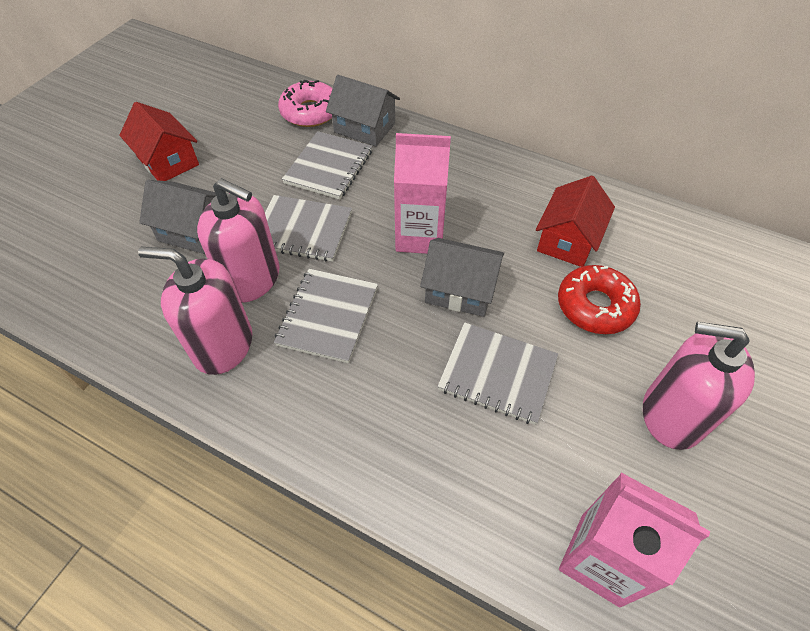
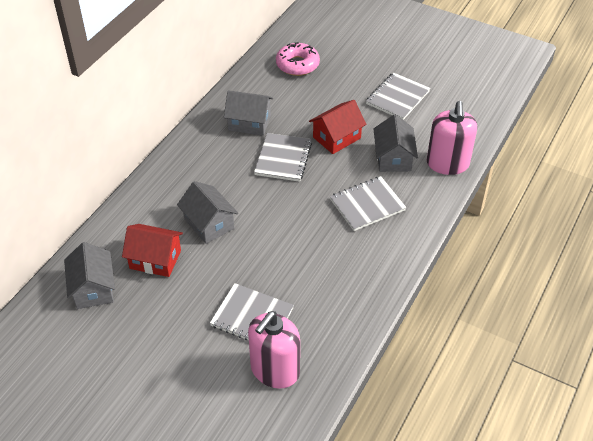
grey house: 3 -> 4
pink carton: 2 -> 0
pink soap dispenser: 3 -> 2
red donut: 1 -> 0

